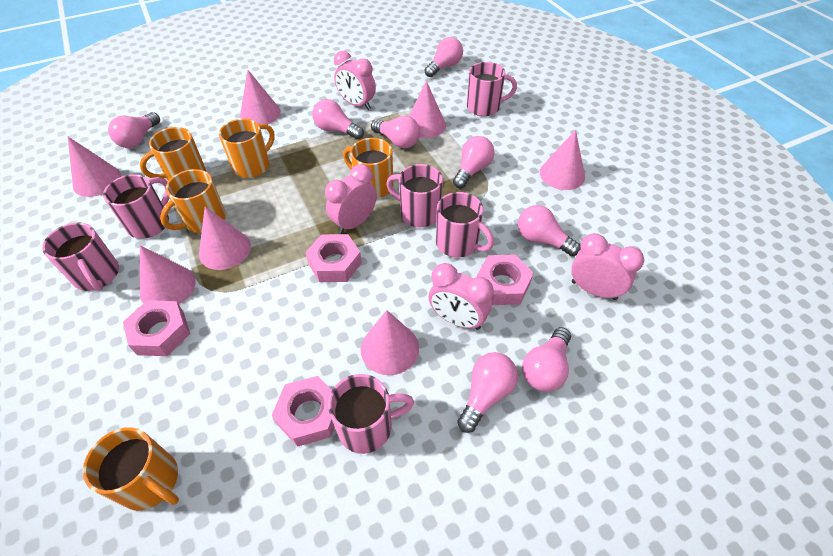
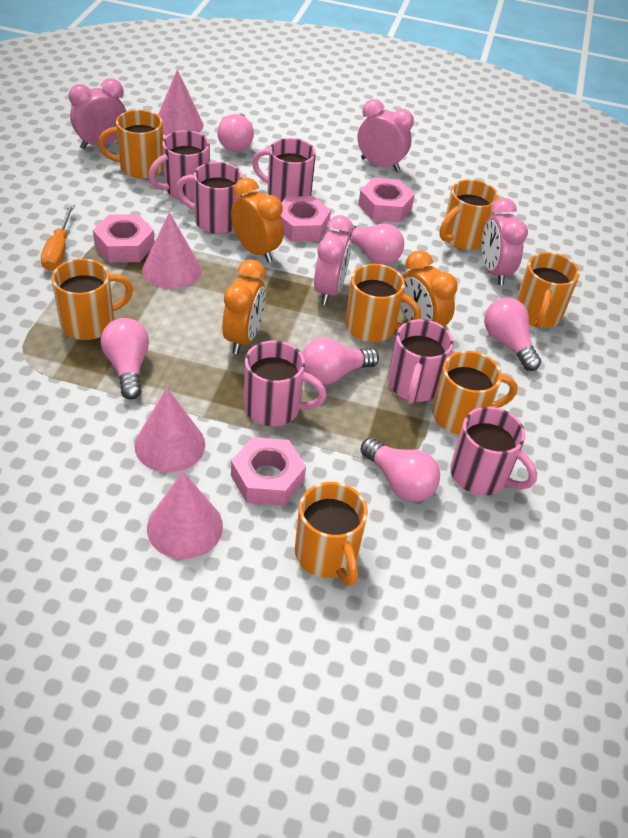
orange clock: 0 -> 3
orange mug: 5 -> 7
orange screwdriver: 0 -> 1
pink cone: 7 -> 4
pink light bulb: 8 -> 6

